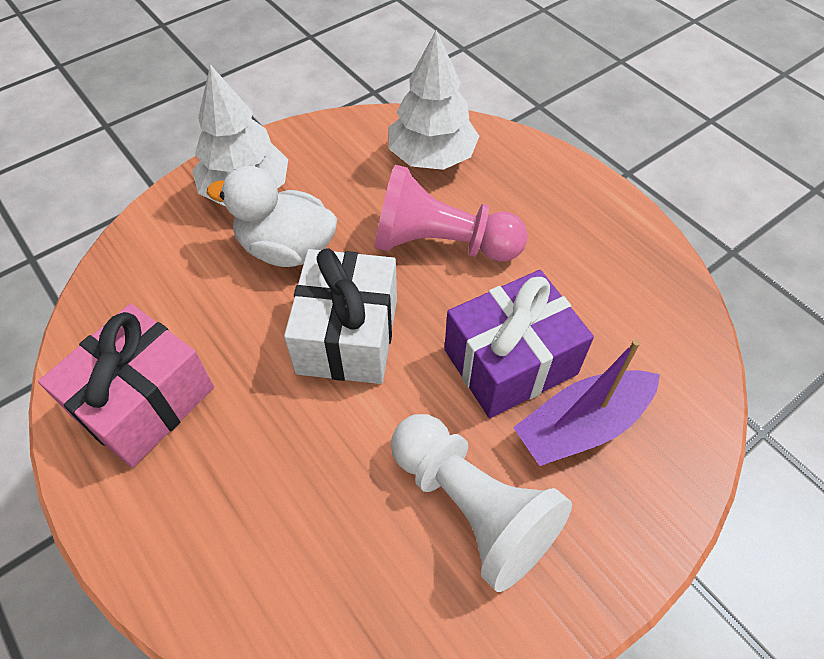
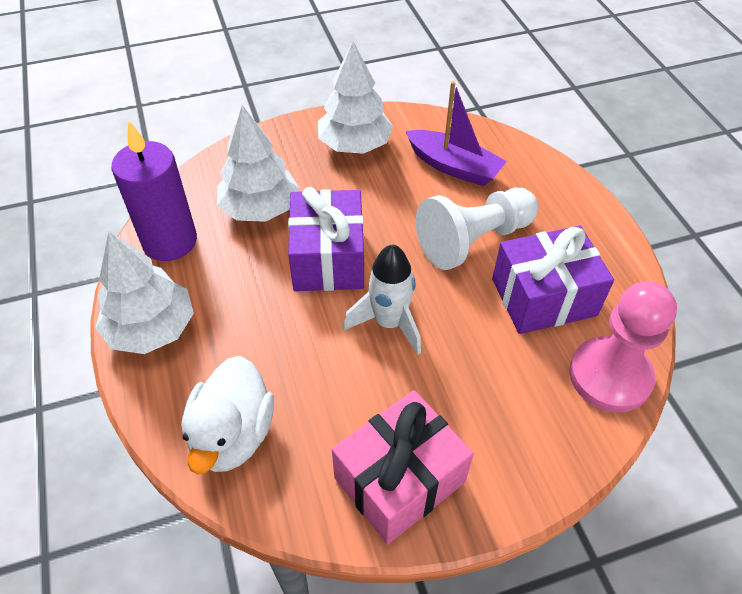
purple candle: 0 -> 1
purple gift: 1 -> 2
white gift: 1 -> 0
white rocket: 0 -> 1
white tree: 2 -> 3

